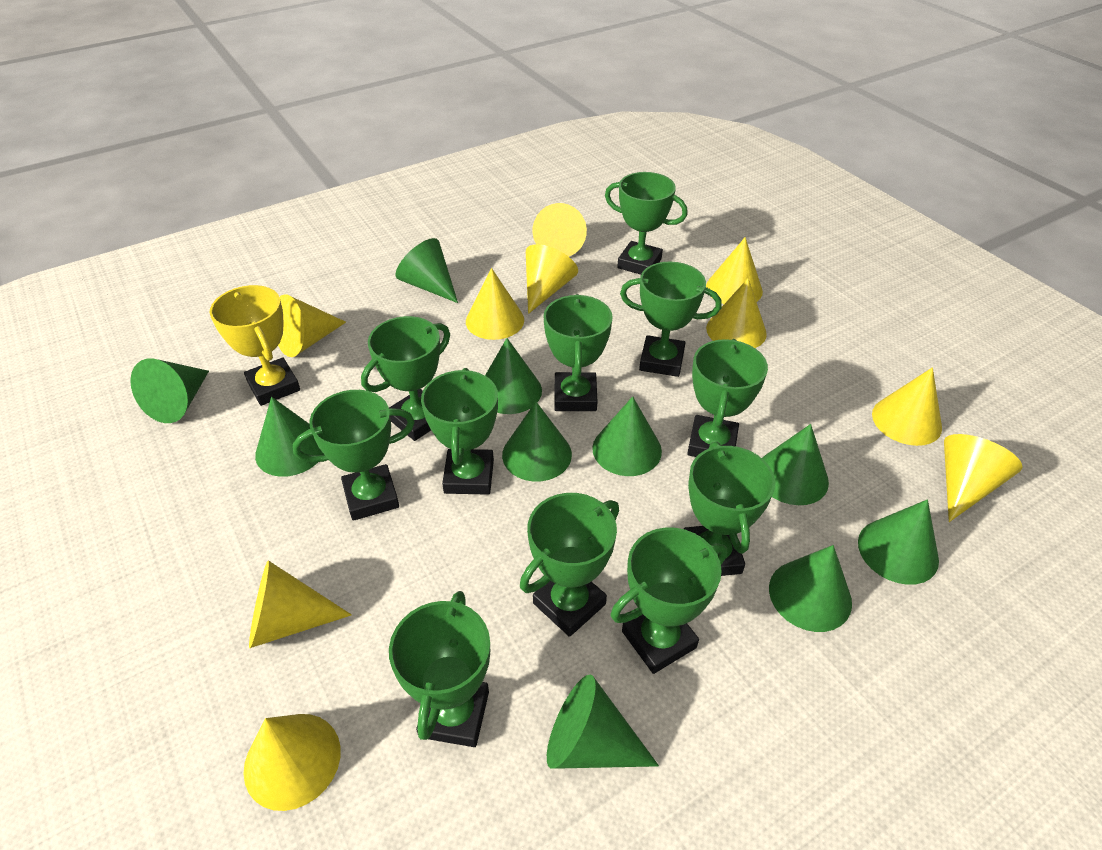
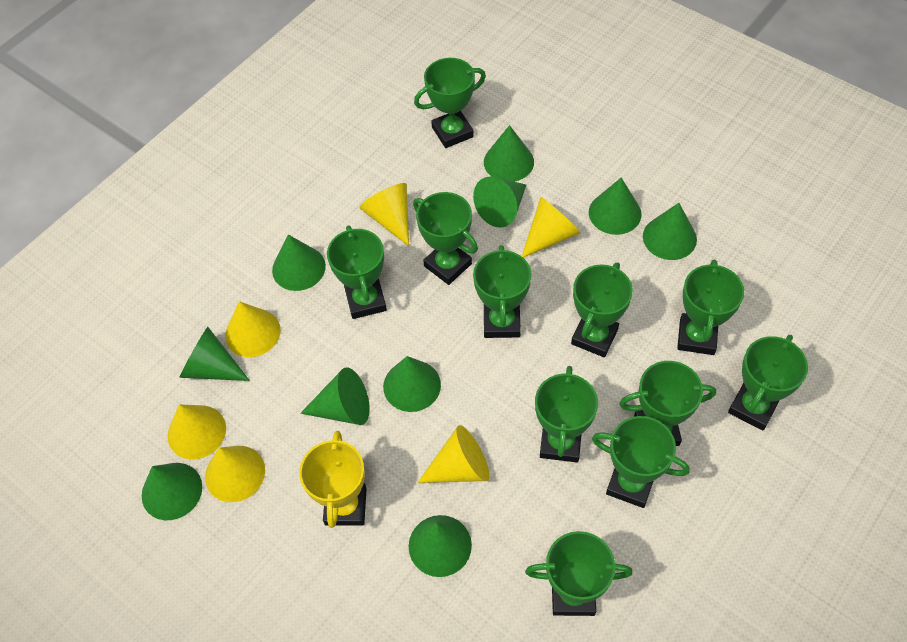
yellow cone: 10 -> 6

